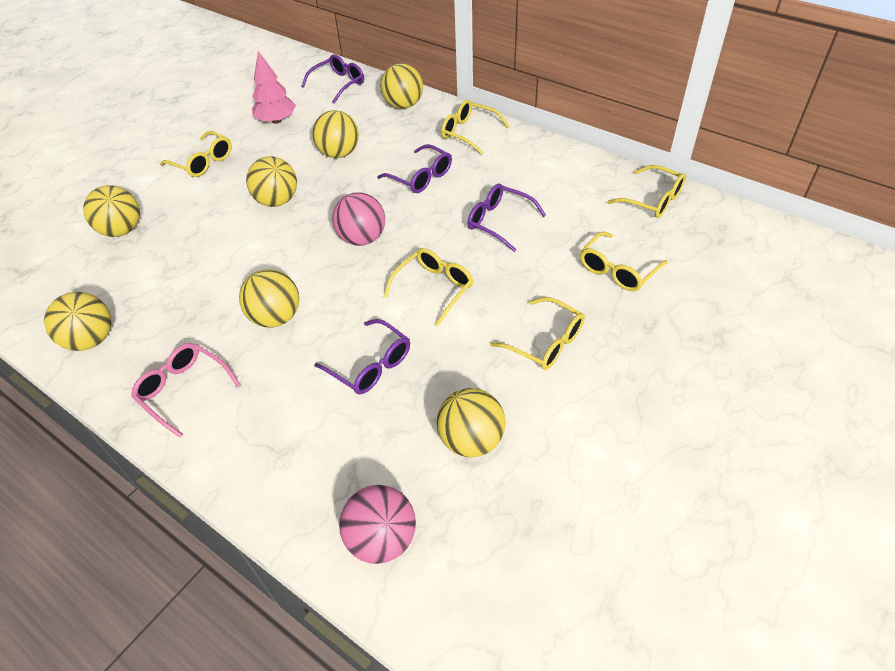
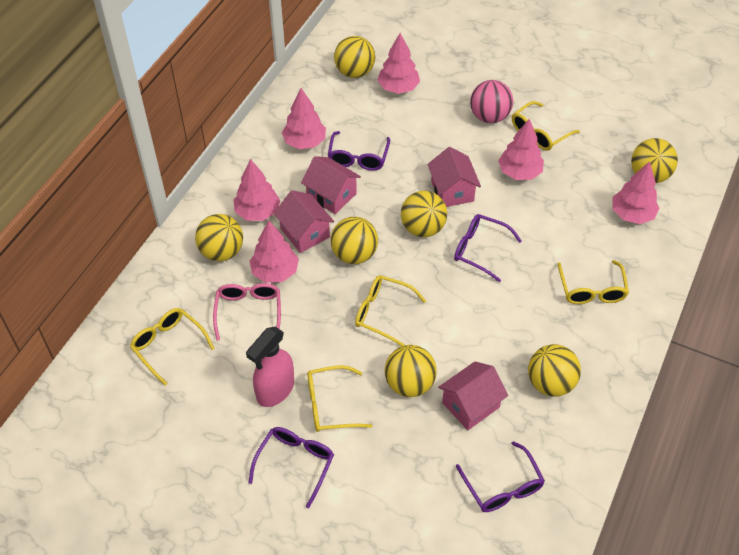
pink ball: 2 -> 1
pink house: 0 -> 4
pink spray bottle: 0 -> 1
pink tree: 1 -> 6
yellow glasses: 6 -> 5

